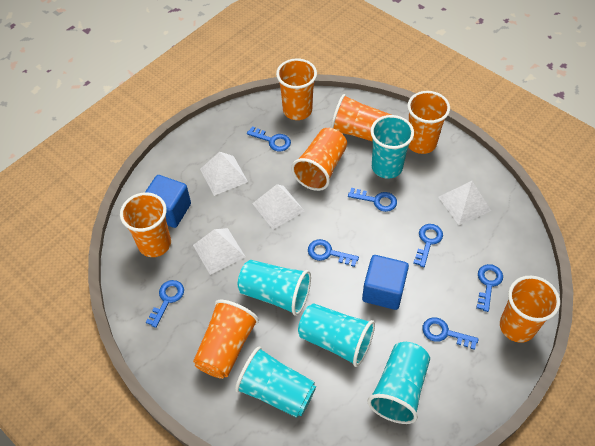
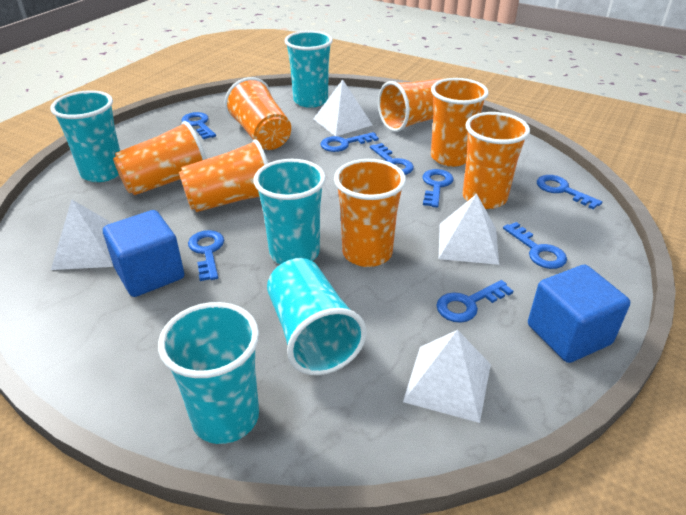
blue key: 7 -> 8

